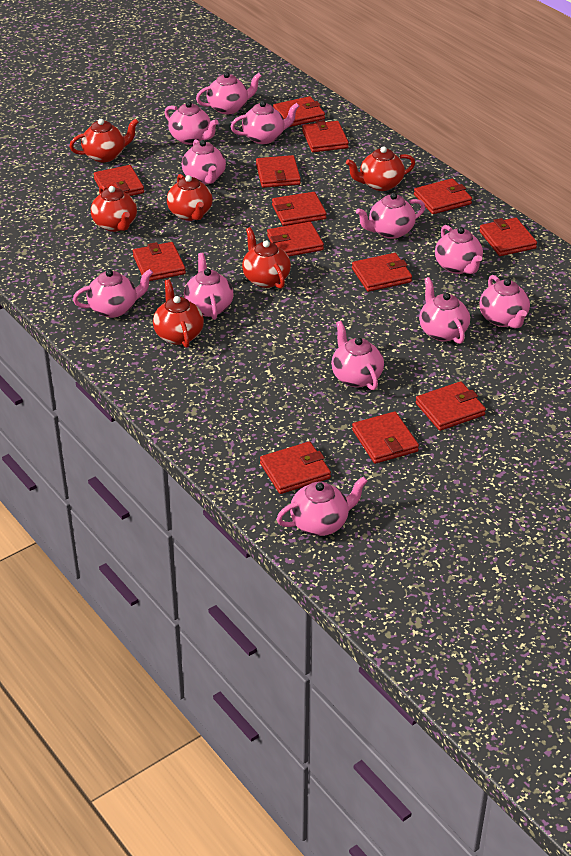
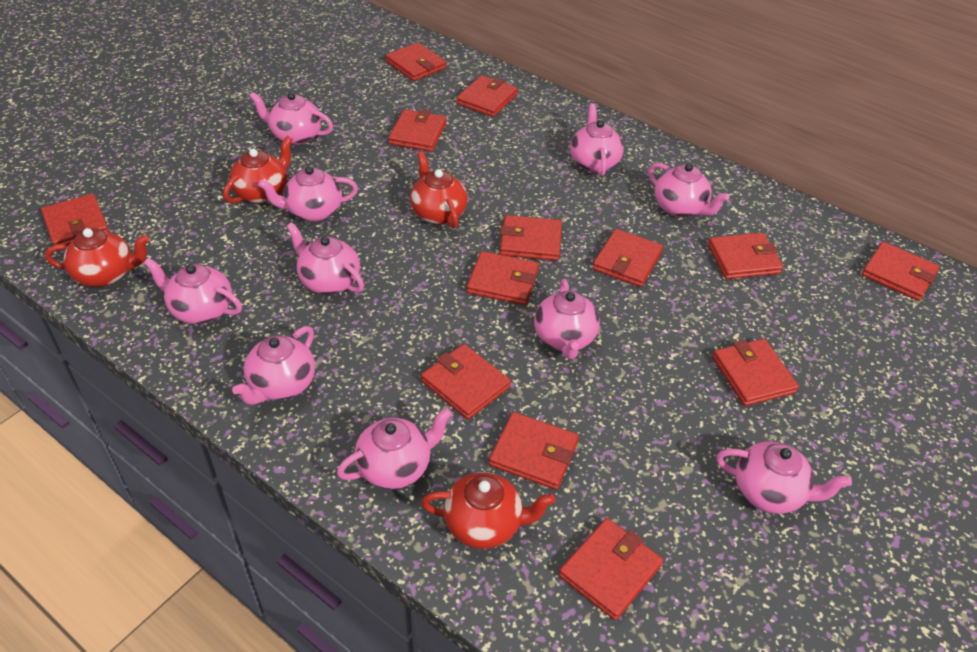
pink teapot: 12 -> 10
red teapot: 6 -> 4

